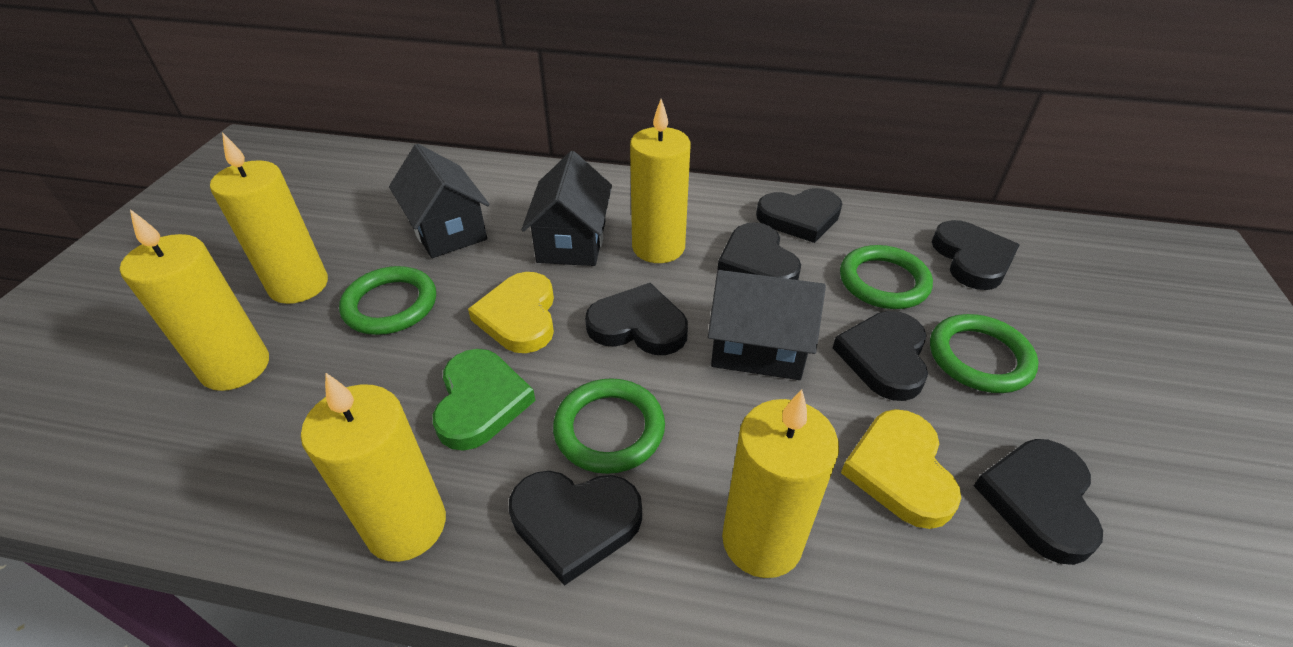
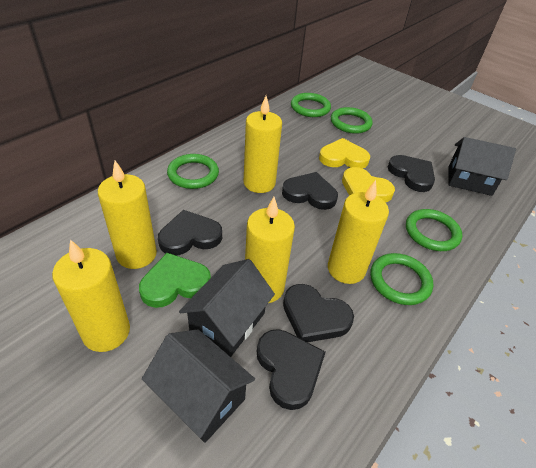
black heart: 7 -> 5
green ring: 4 -> 5

